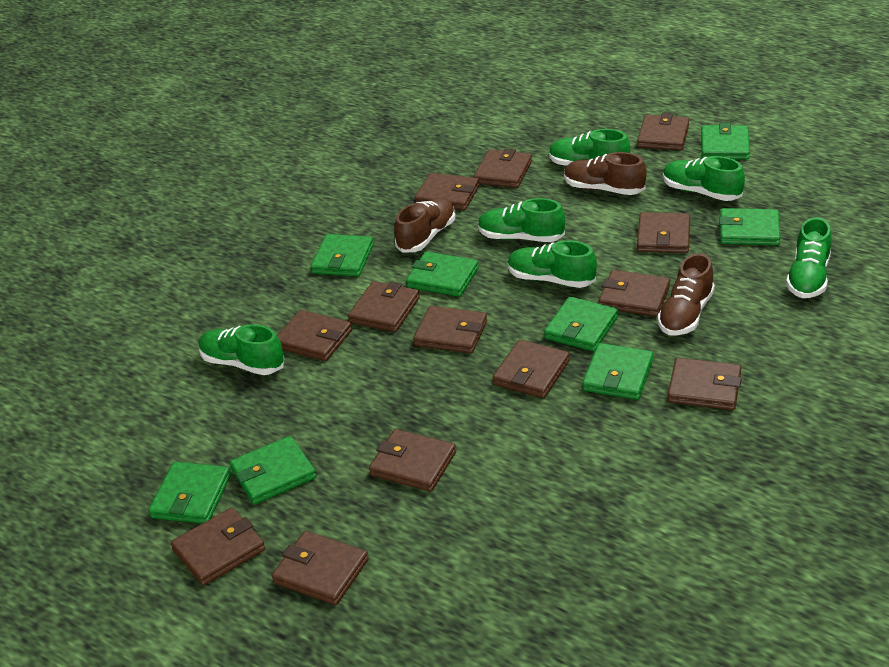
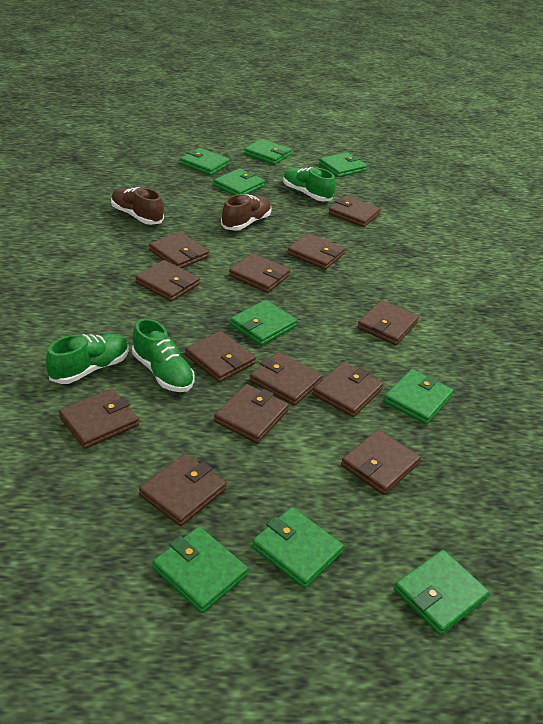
brown shoe: 3 -> 2
green shoe: 6 -> 3
green wallet: 8 -> 9

